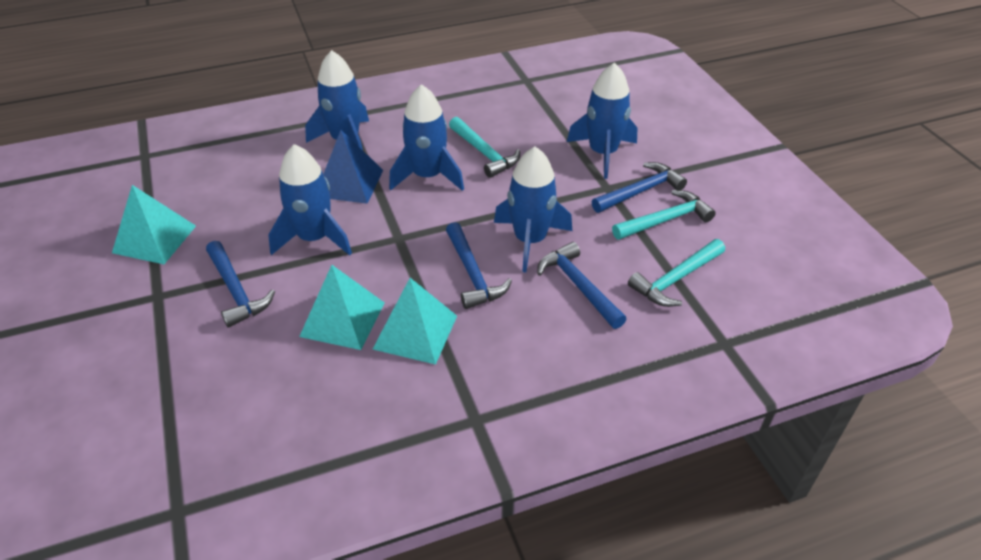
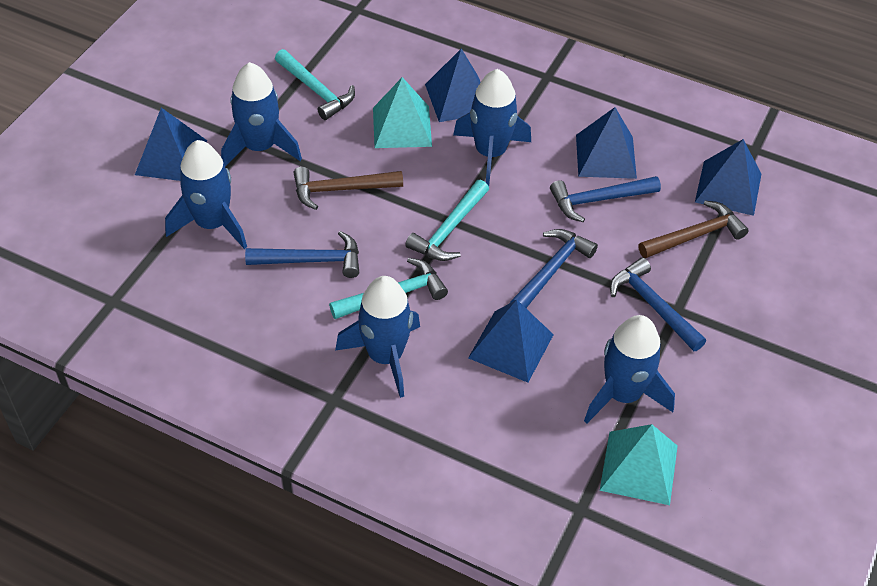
blue pyramid: 1 -> 5
brown hammer: 0 -> 2
turquoise pyramid: 3 -> 2

